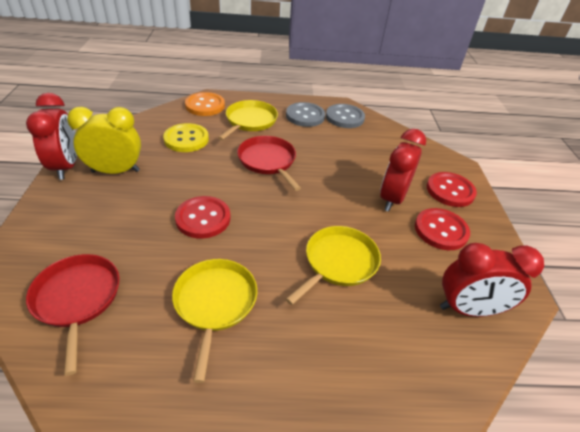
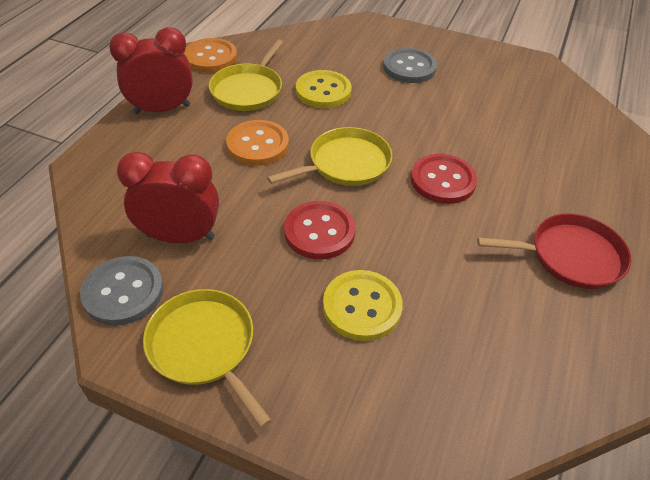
orange button: 1 -> 2
red button: 3 -> 2
red clock: 3 -> 2
red pan: 2 -> 1
yellow button: 1 -> 2
yellow clock: 1 -> 0

